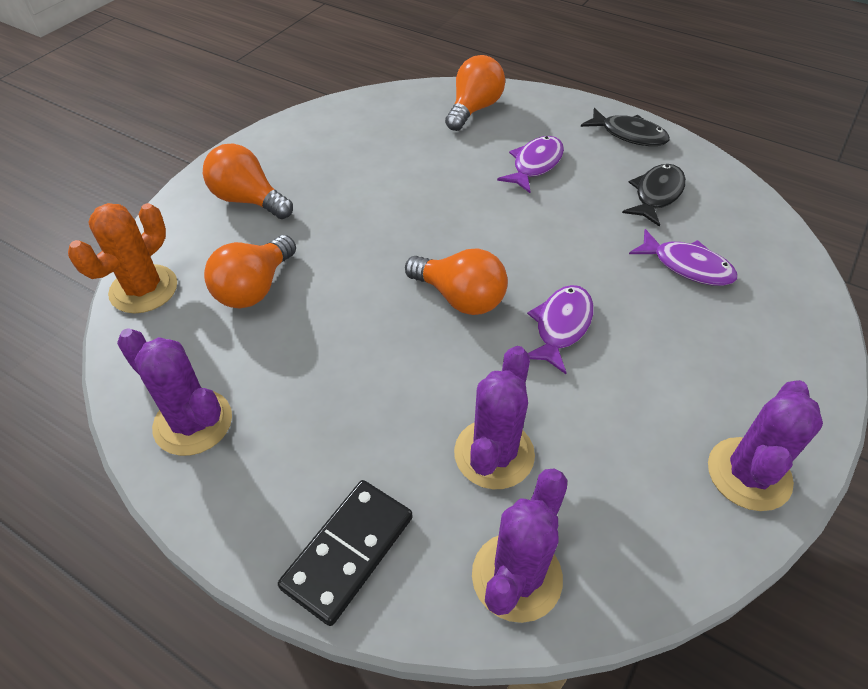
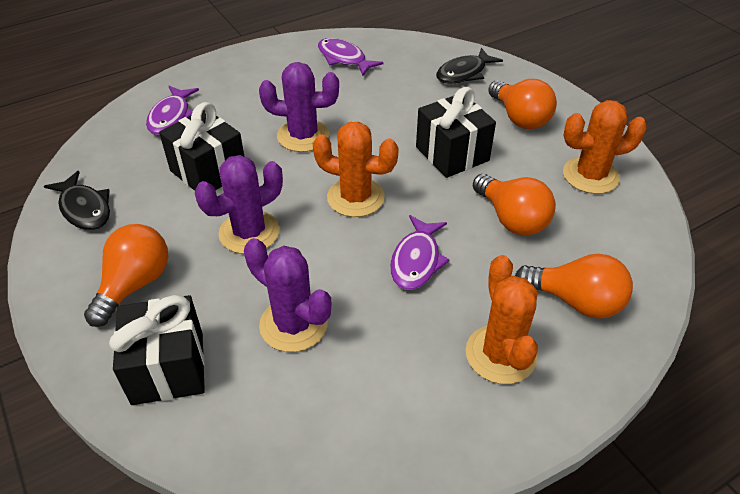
black domino: 1 -> 0
black gift: 0 -> 3
orange cactus: 1 -> 3
purple cactus: 4 -> 3

